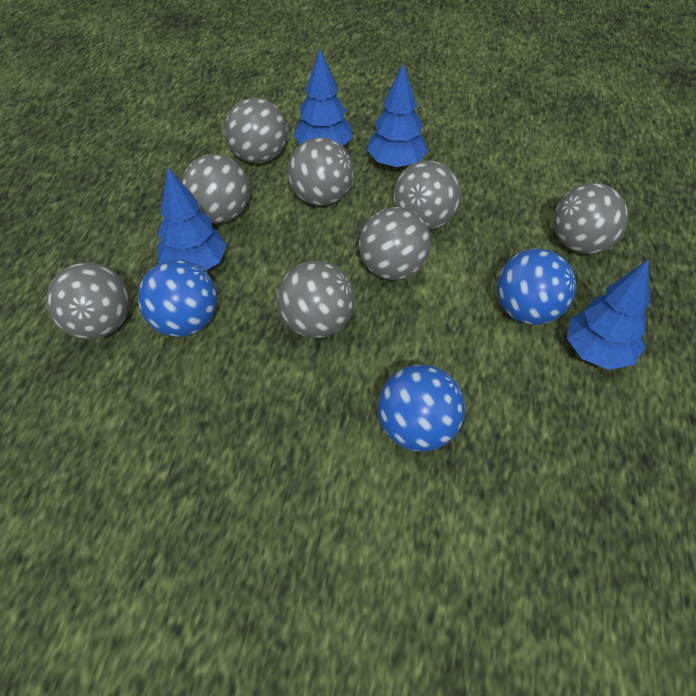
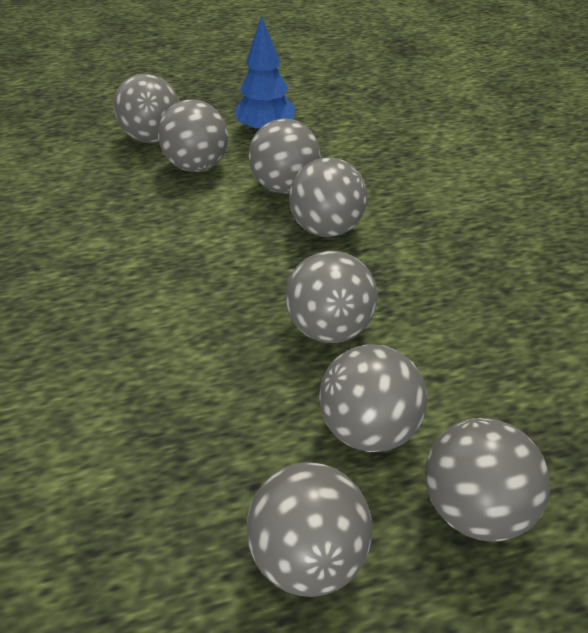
blue ball: 3 -> 0
blue tree: 4 -> 1

